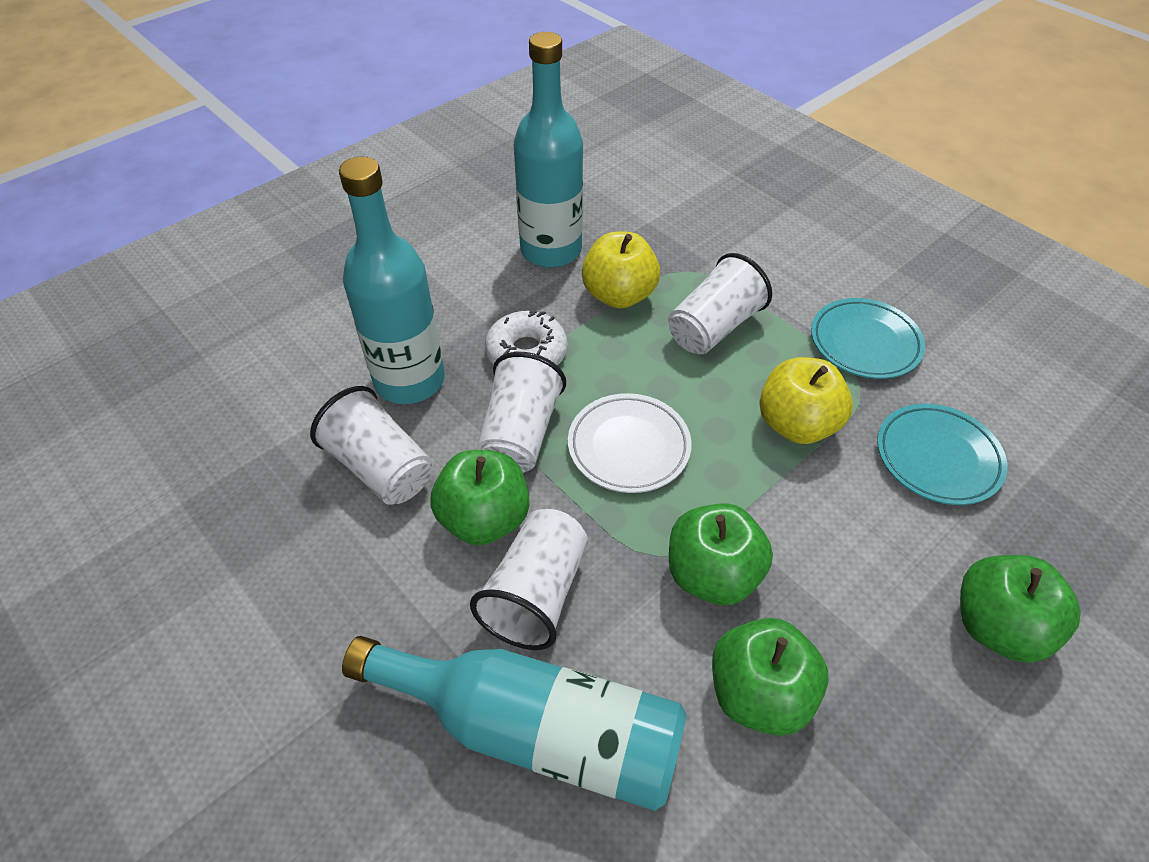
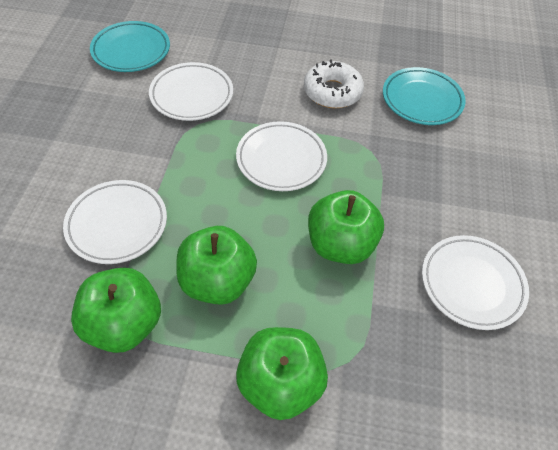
turquoise bottle: 3 -> 0
white cup: 4 -> 0
white plate: 1 -> 4
yellow apple: 2 -> 0

